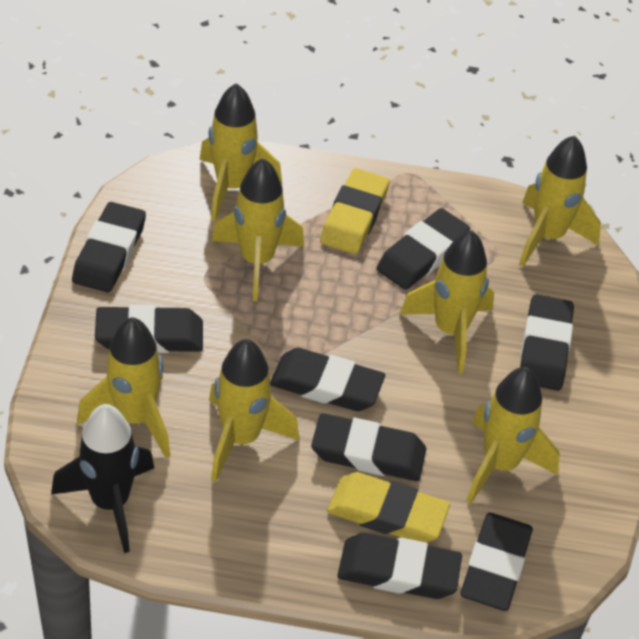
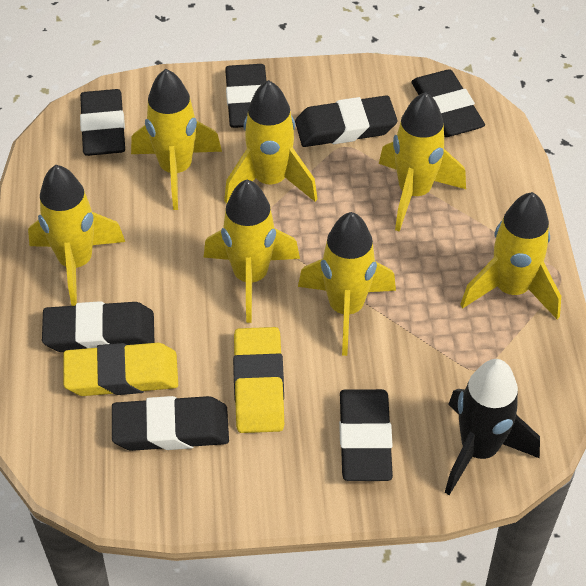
black eraser: 8 -> 7

